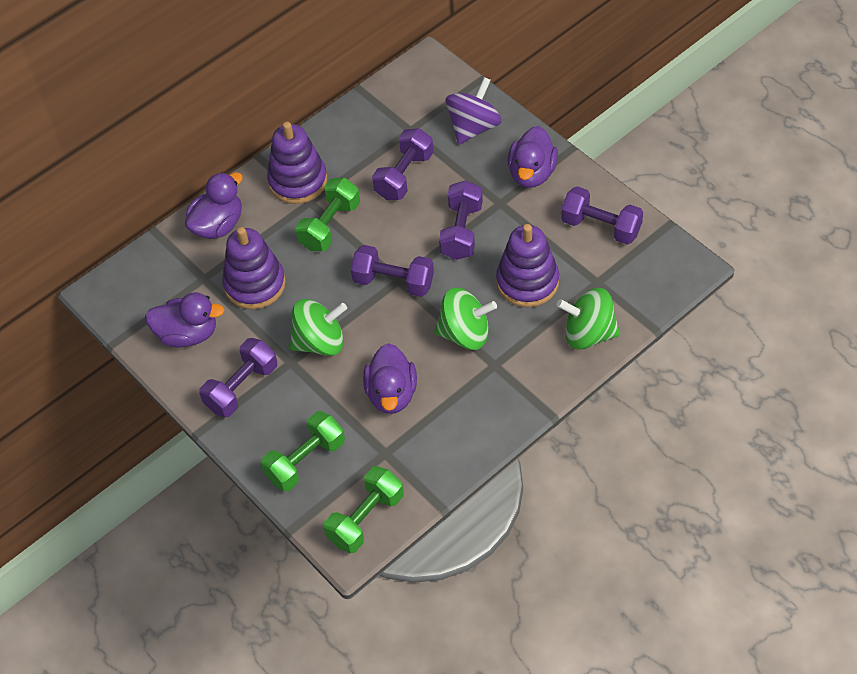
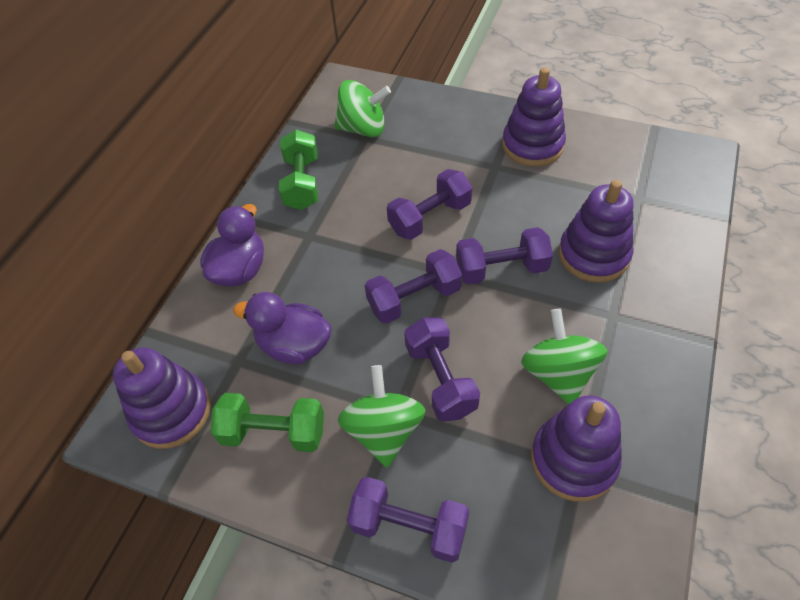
green dumbbell: 3 -> 2
purple duck: 4 -> 2
purple spinning top: 1 -> 0
purple stacking toy: 3 -> 4

